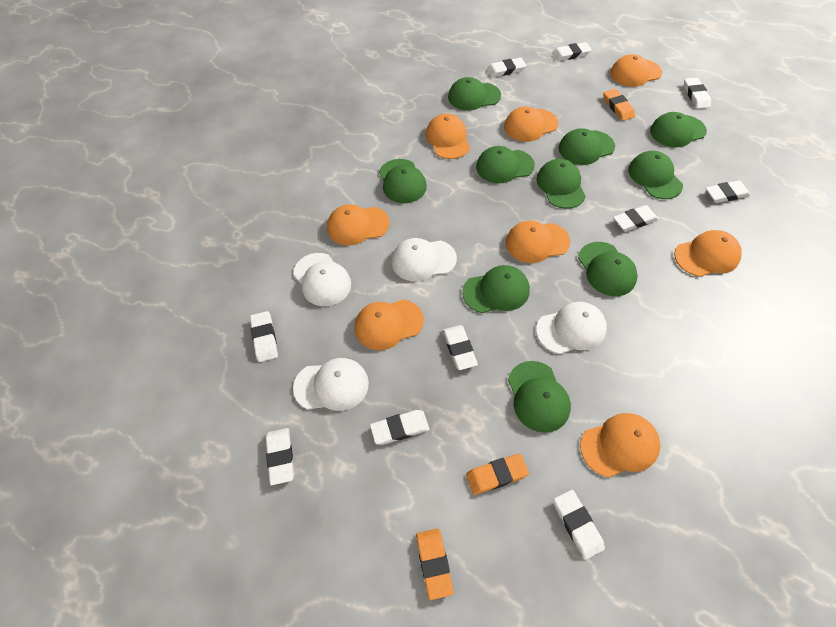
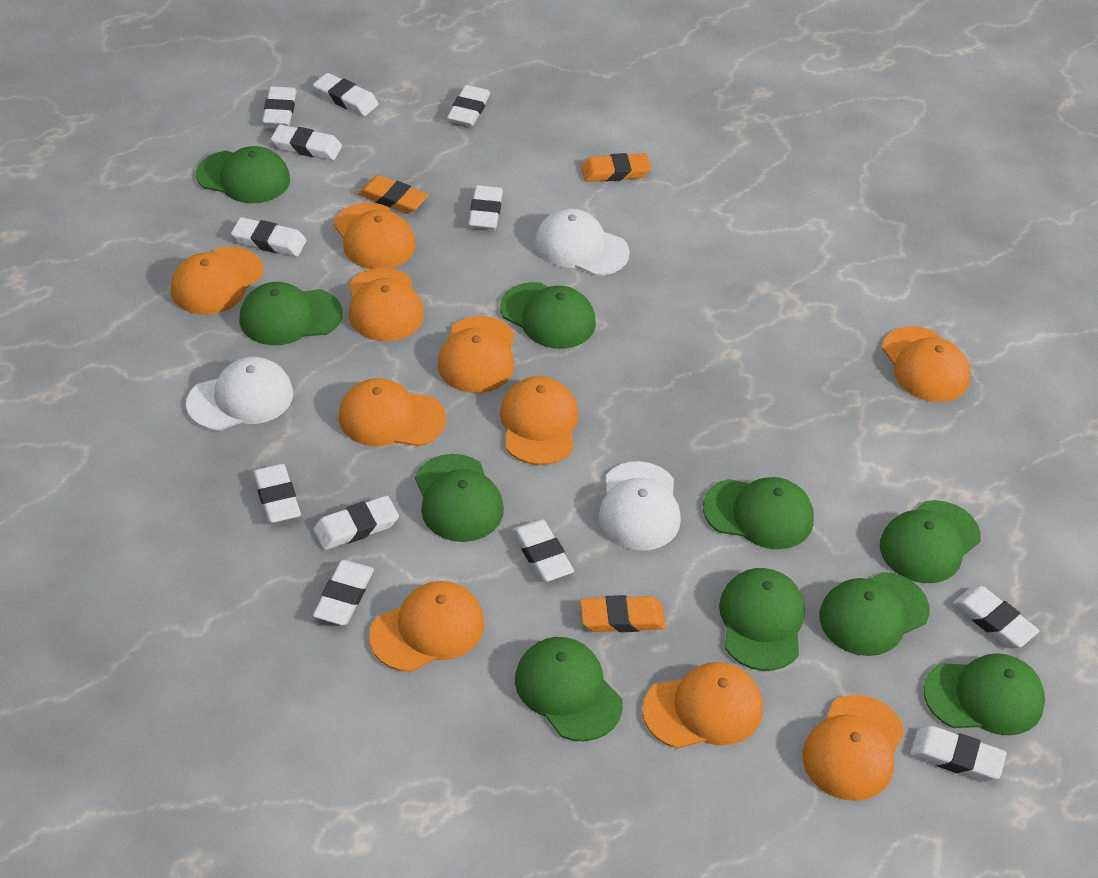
orange cap: 8 -> 10
white cap: 4 -> 3
white eraser: 10 -> 12

